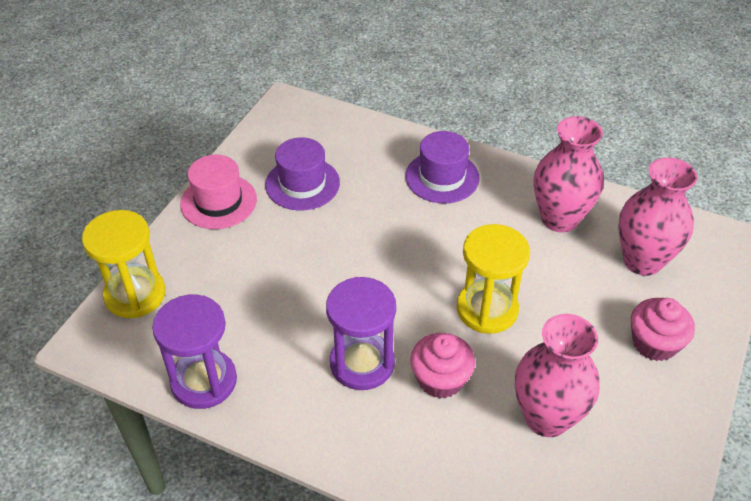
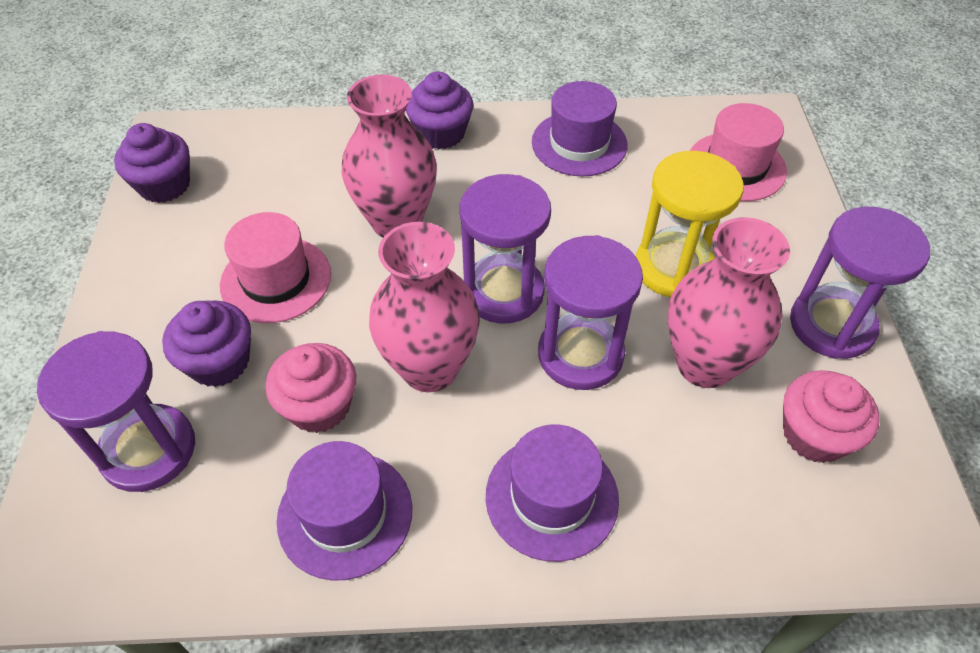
pink hat: 1 -> 2
purple cupcake: 0 -> 3
purple hat: 2 -> 3
purple hourglass: 2 -> 4
yellow hourglass: 2 -> 1

